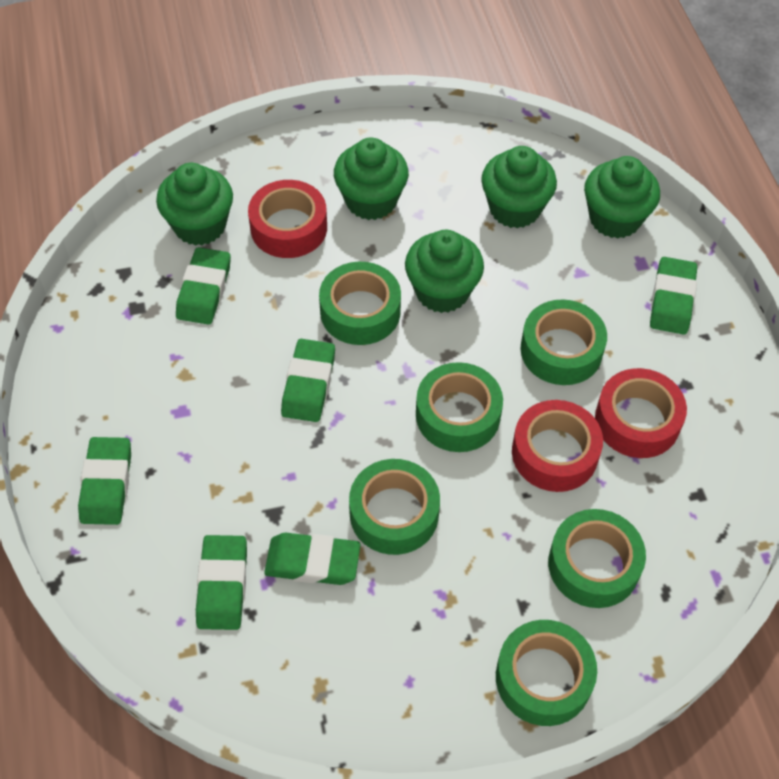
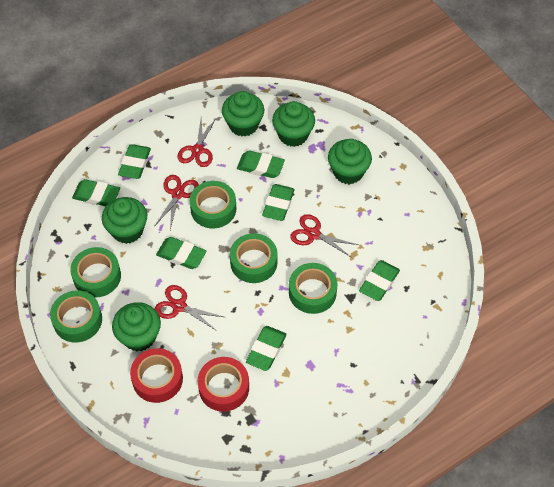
green eraser: 6 -> 7
green tape: 6 -> 5
red scissors: 0 -> 4
red tape: 3 -> 2

